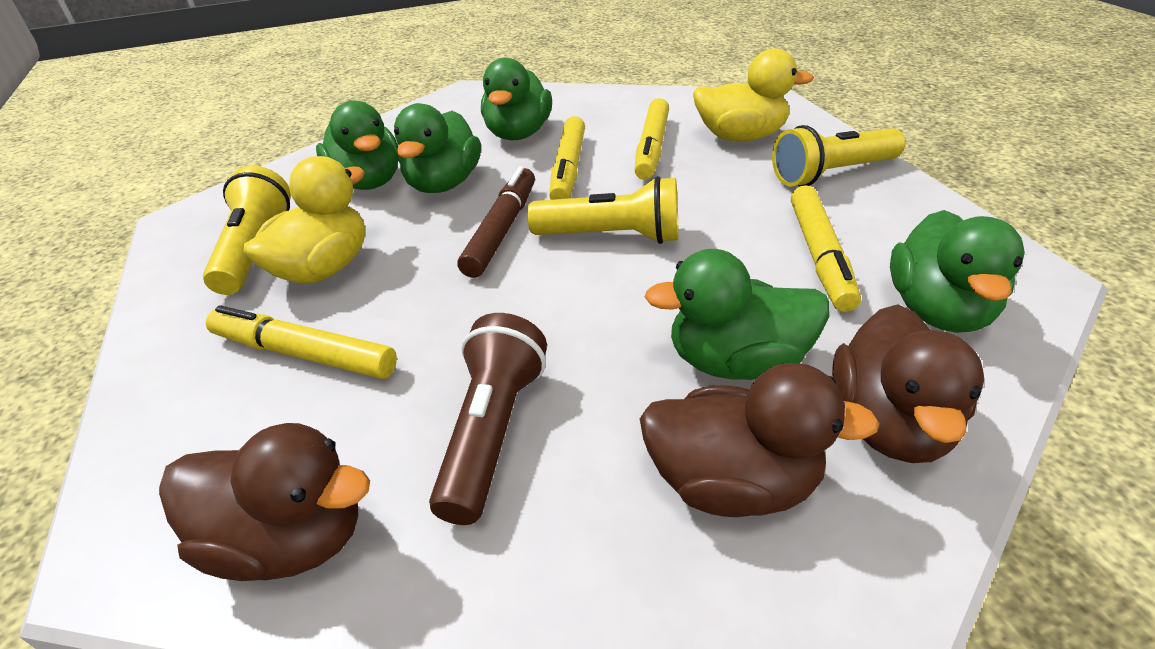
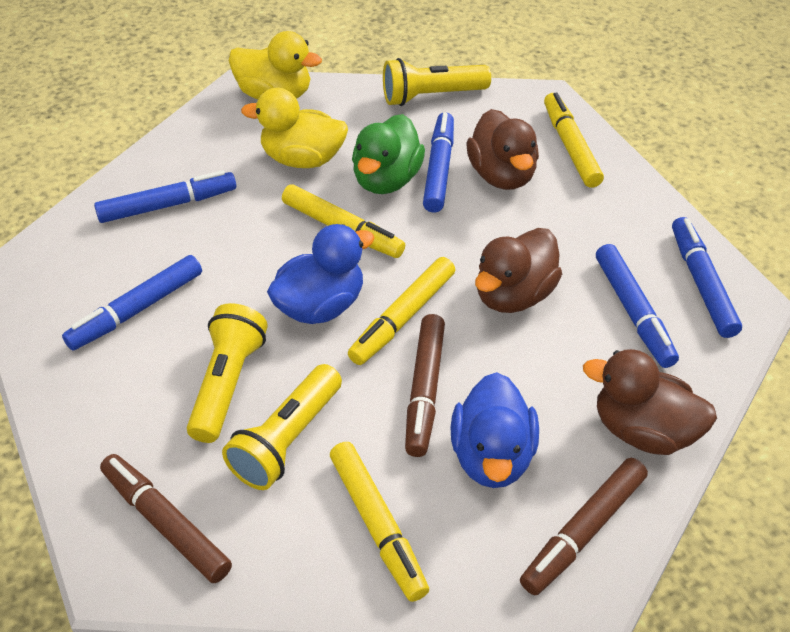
blue duck: 0 -> 2
blue marker: 0 -> 5
brown flashlight: 1 -> 0
brown marker: 1 -> 3
green duck: 5 -> 1

